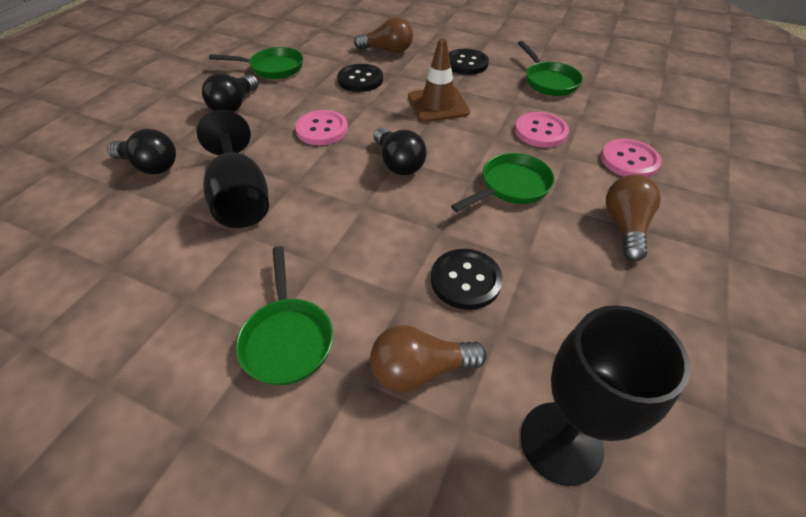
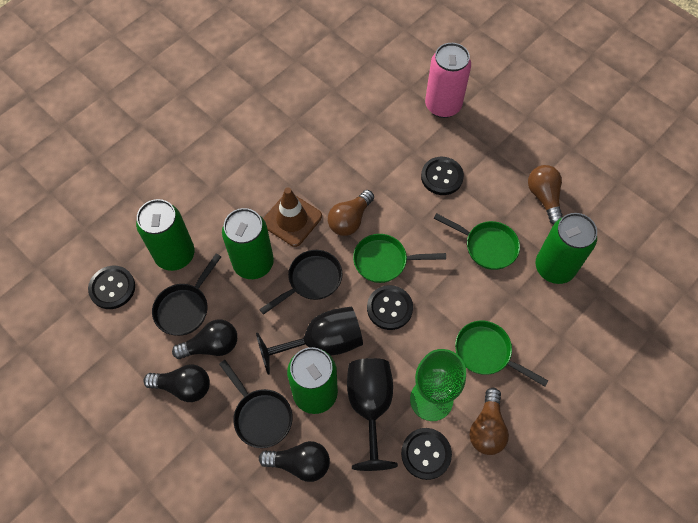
black button: 3 -> 4
black pan: 0 -> 3
green can: 0 -> 4
green goblet: 0 -> 1
green pan: 4 -> 3
pink button: 3 -> 0
pink can: 0 -> 1

